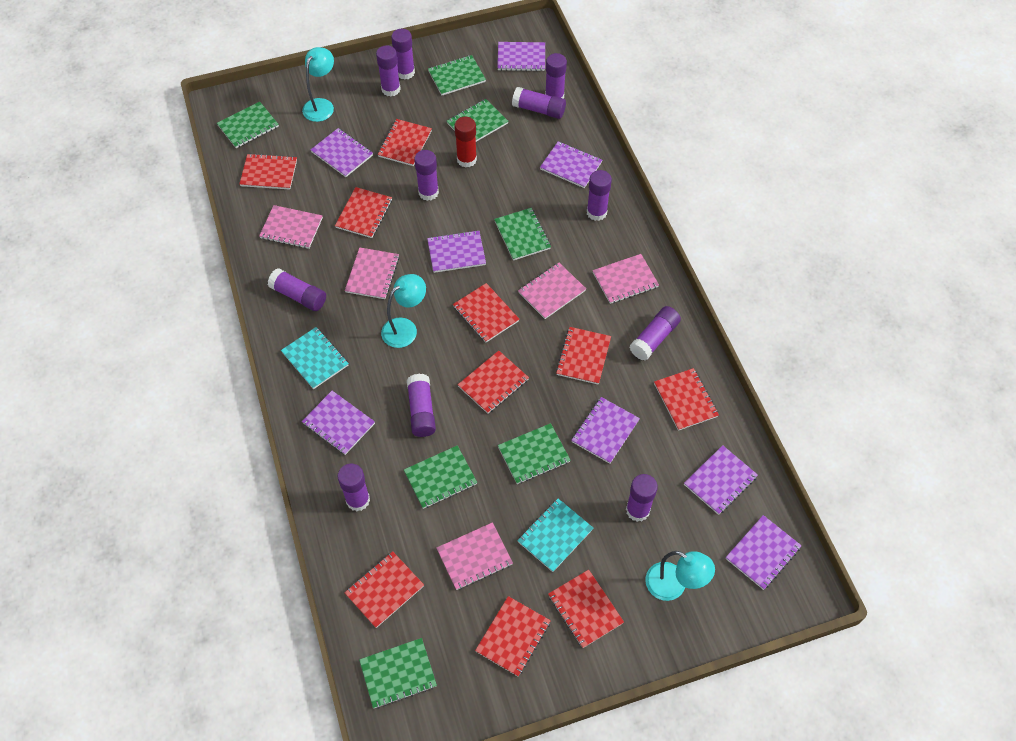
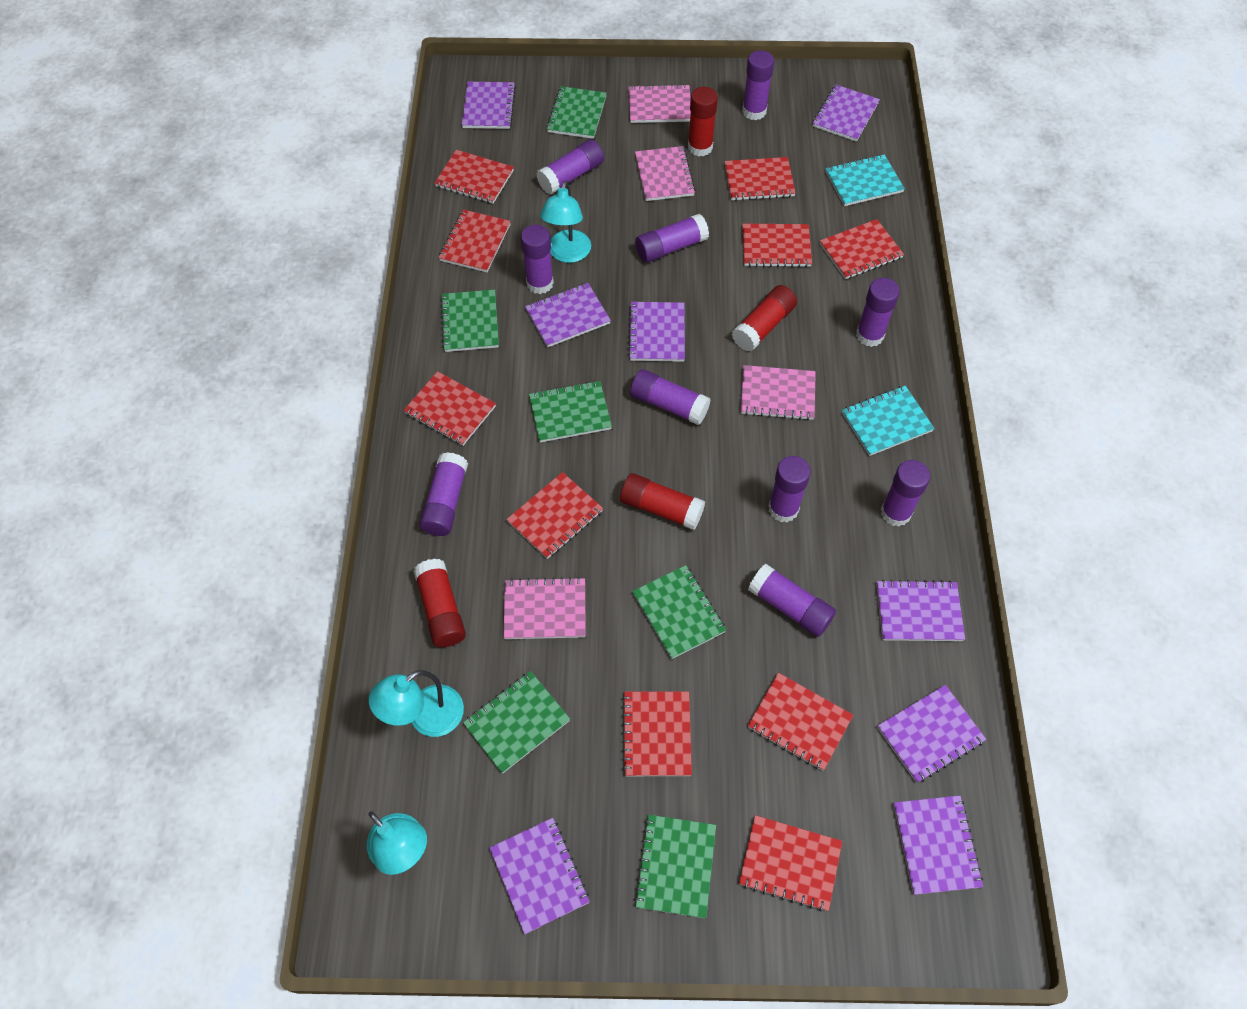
green notebook: 7 -> 6
pink notebook: 5 -> 4
purple glue stick: 11 -> 10
red glue stick: 1 -> 4

